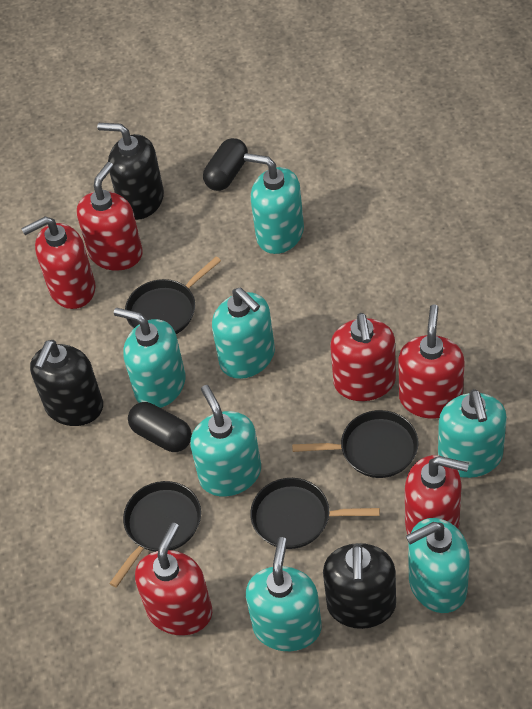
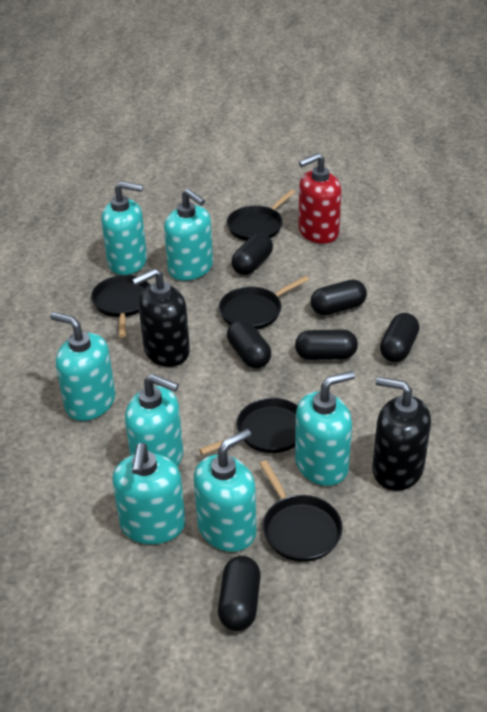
black capsule: 2 -> 6
black pan: 4 -> 5
black soap dispenser: 3 -> 2
red soap dispenser: 6 -> 1

